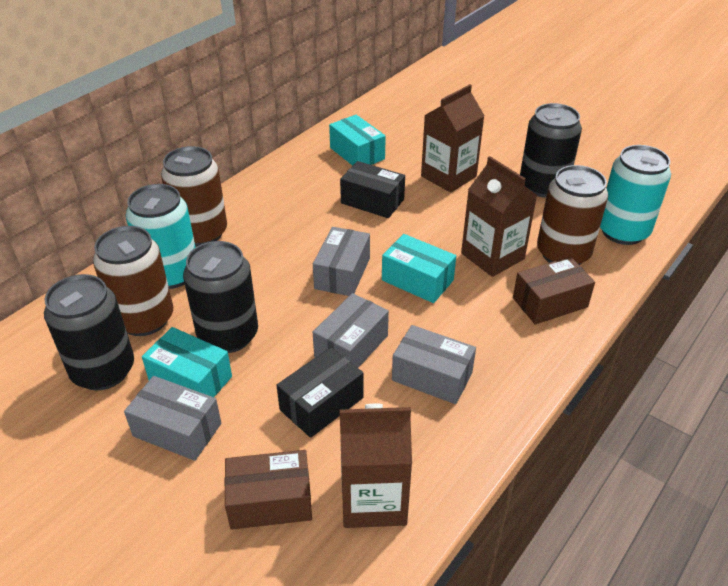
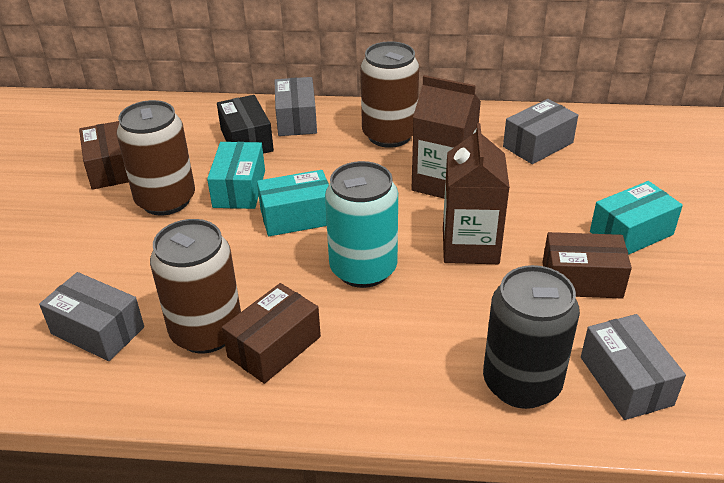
black box: 2 -> 1
black can: 3 -> 1
brown box: 2 -> 3
brown carton: 3 -> 2
turquoise can: 2 -> 1

